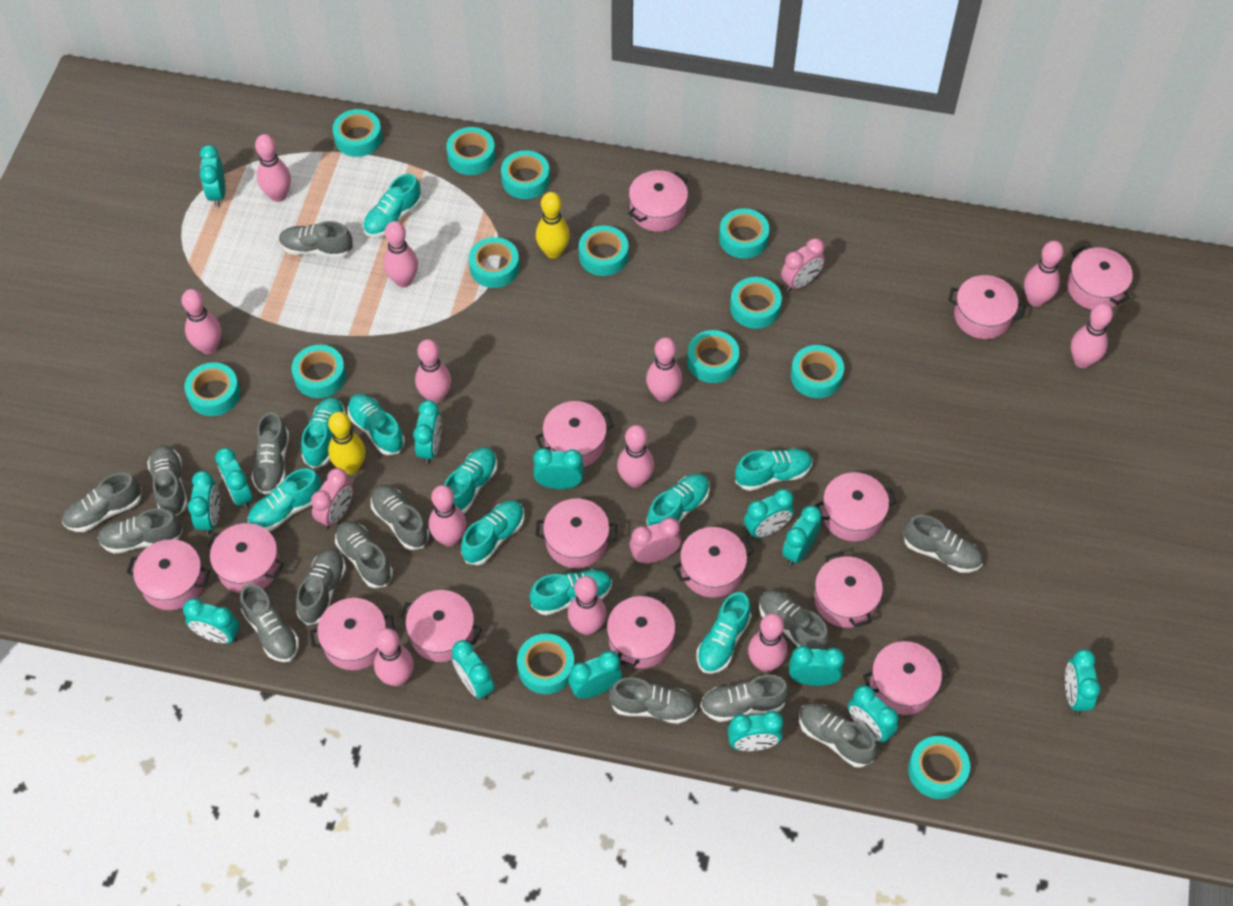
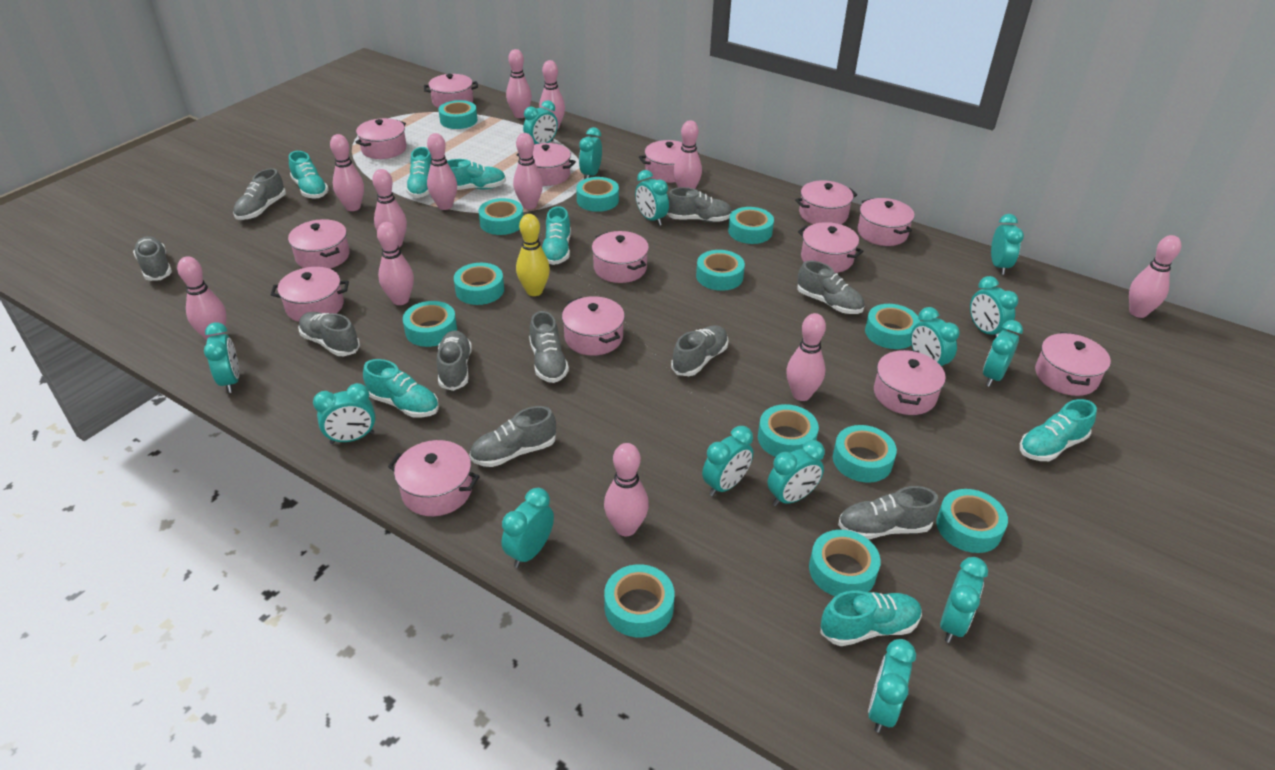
grey shoe: 14 -> 10
pink clock: 3 -> 0
turquoise shoe: 10 -> 7
yellow bowling pin: 2 -> 1

